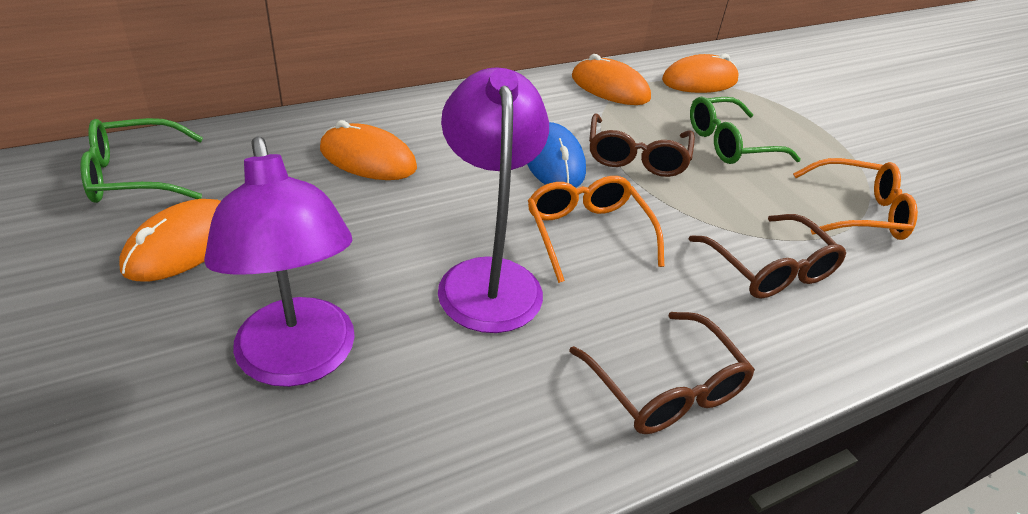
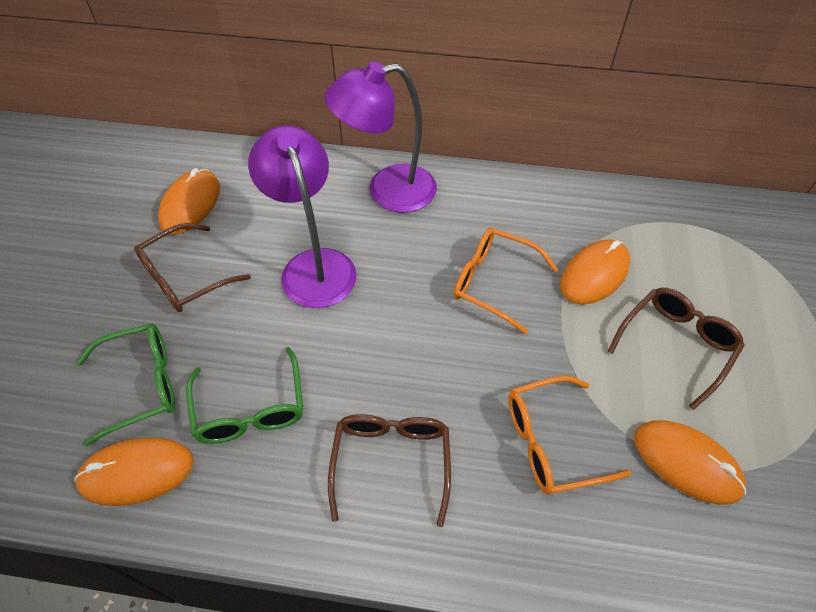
blue mouse: 1 -> 0

